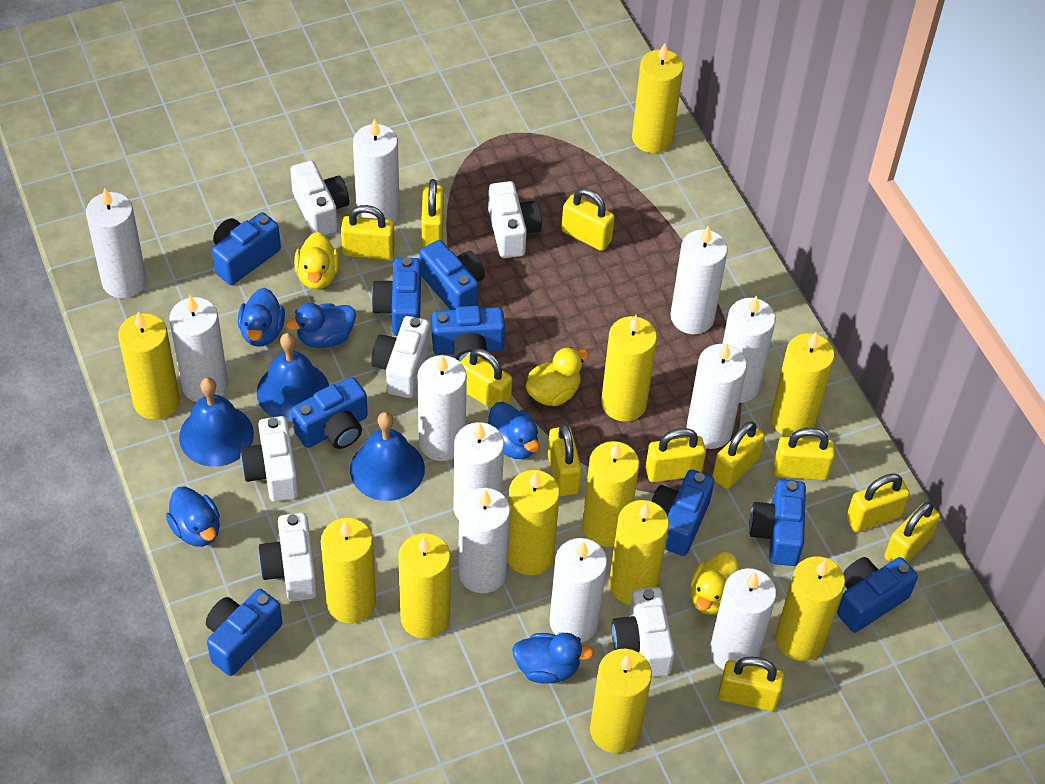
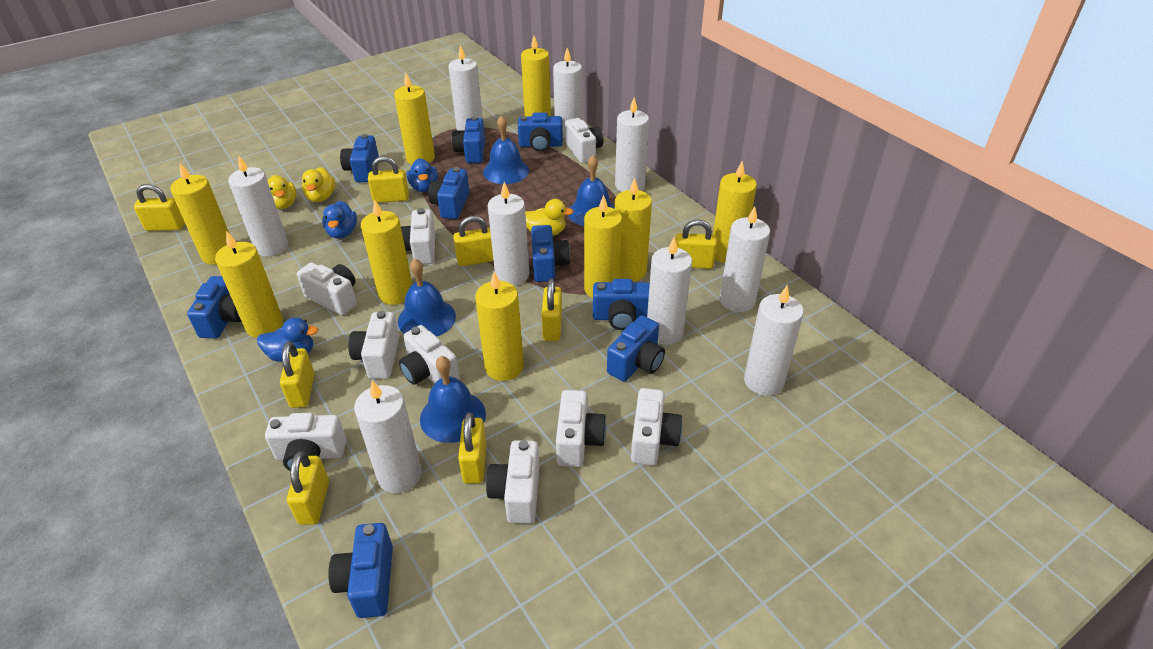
blue bell: 3 -> 4
blue duck: 5 -> 3
white camera: 6 -> 9
white candle: 11 -> 9
yellow candle: 11 -> 9
yellow padlock: 11 -> 8

